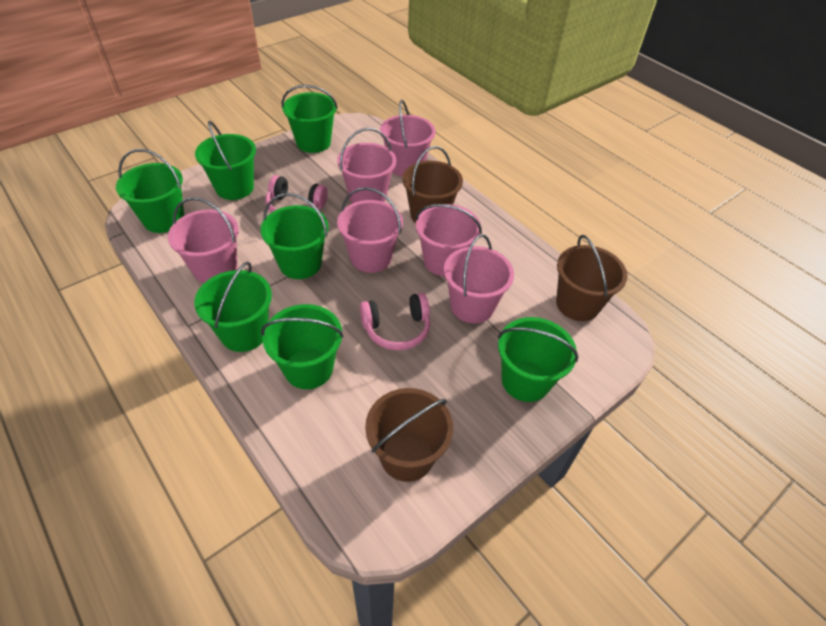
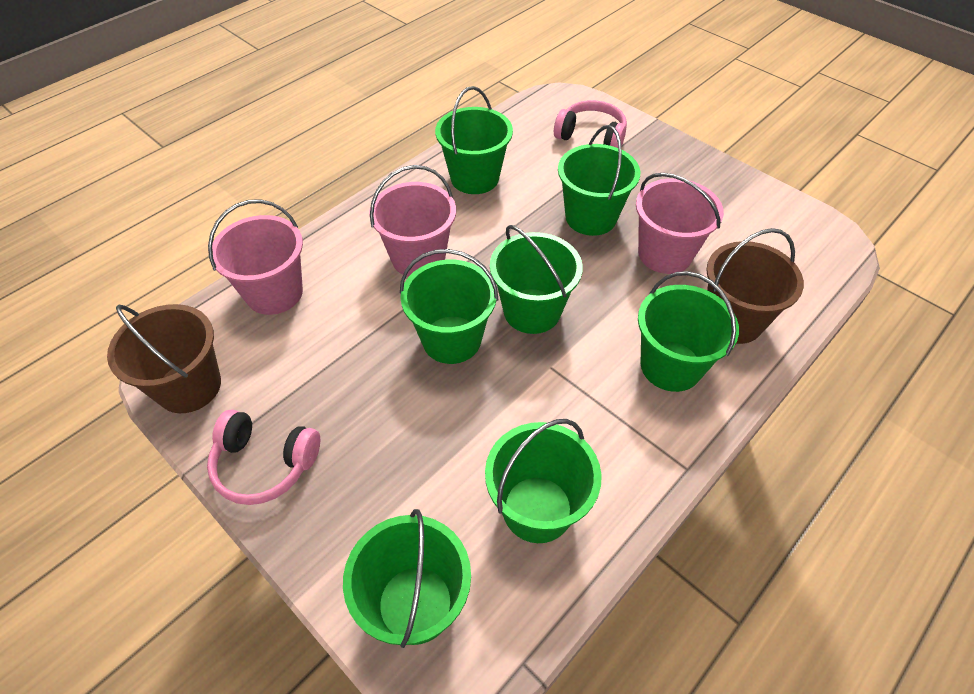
brown bucket: 3 -> 2
pink bucket: 6 -> 3

